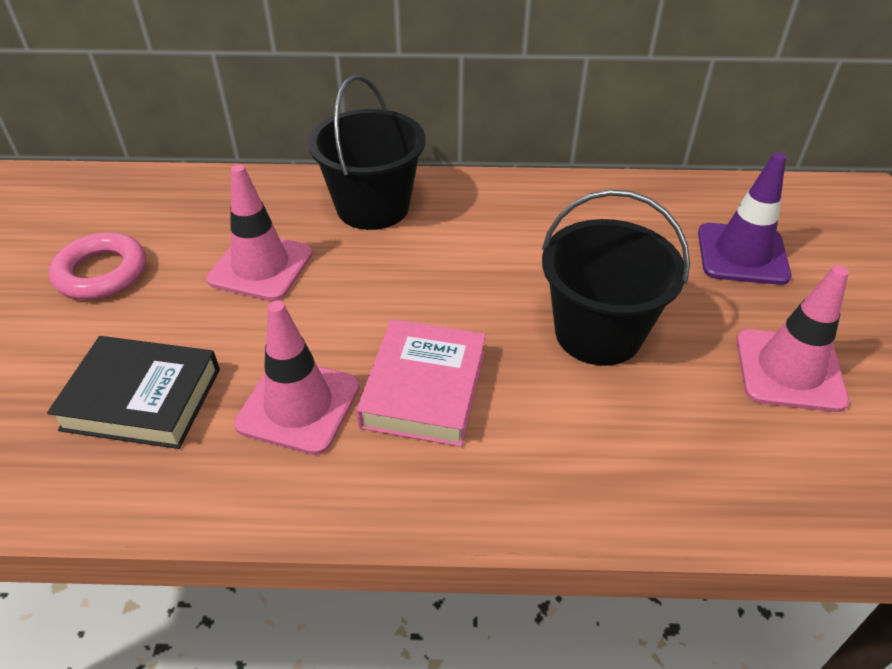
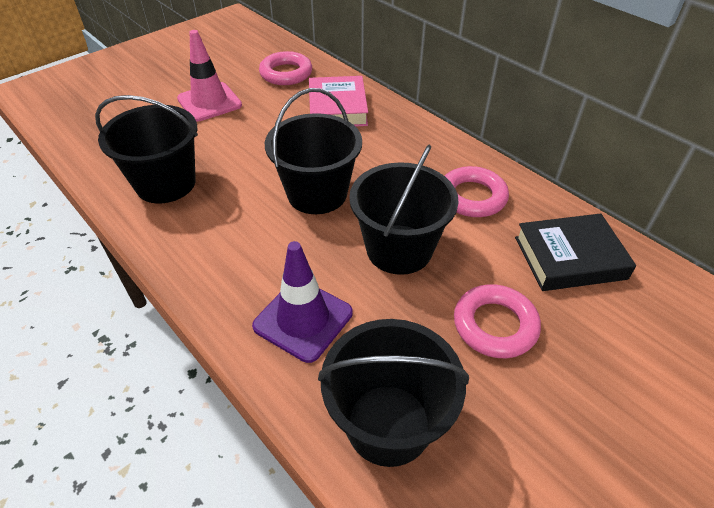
black bucket: 2 -> 4
pink ring: 1 -> 3
pink traffic cone: 3 -> 1

